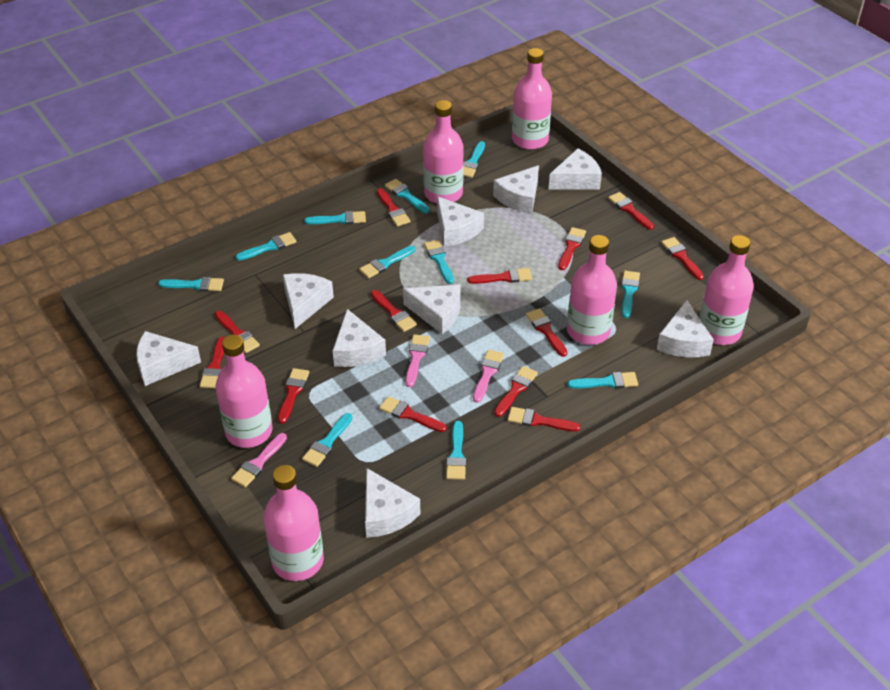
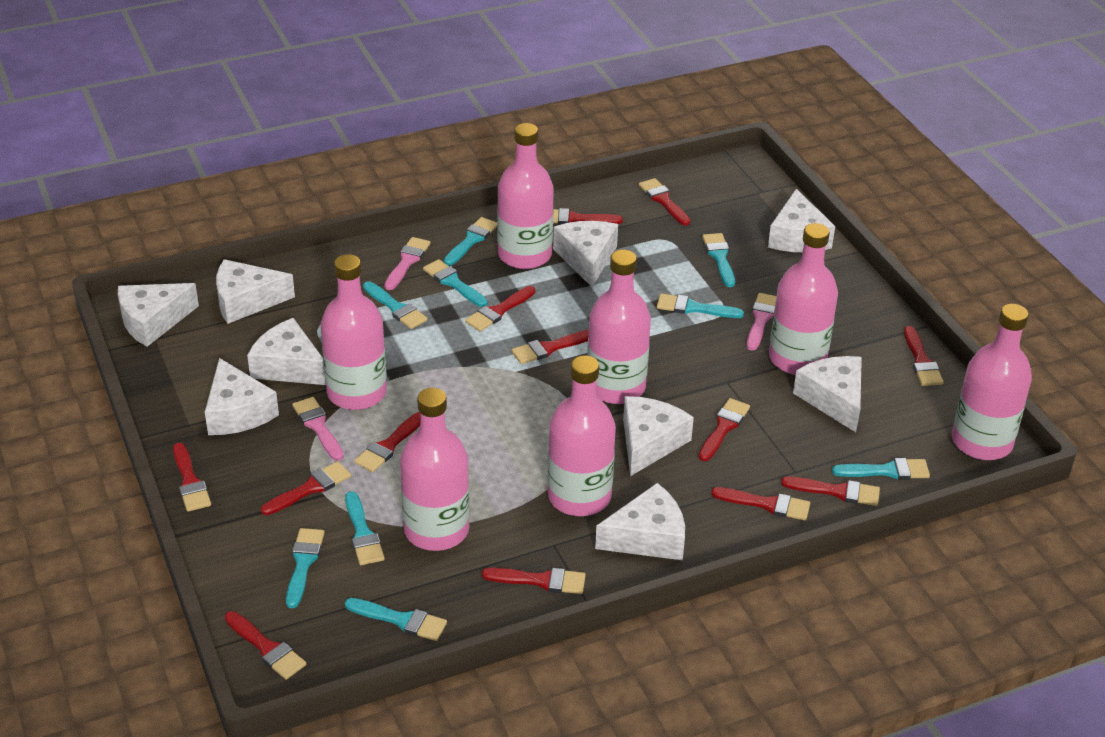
pink bottle: 6 -> 7
turquoise brush: 11 -> 9

